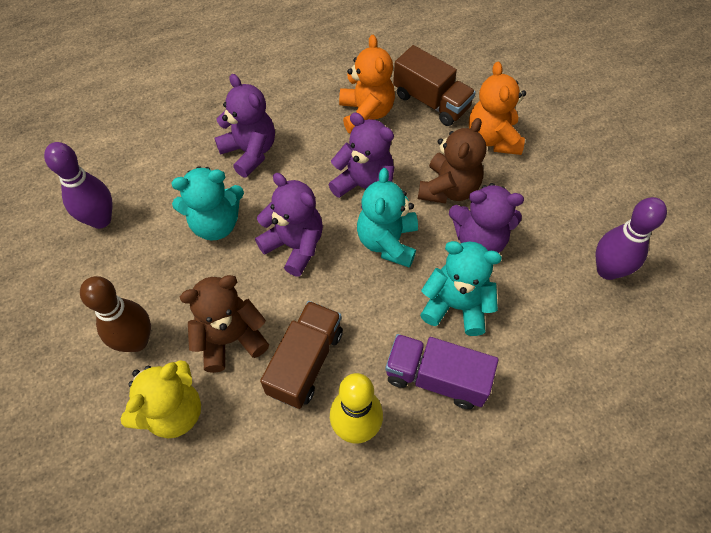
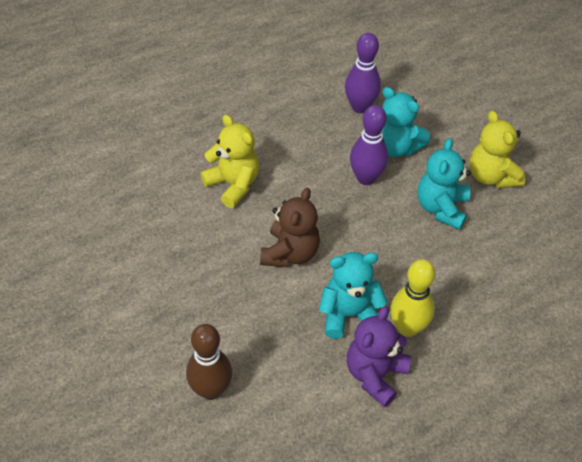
brown teddy bear: 2 -> 1
brown truck: 2 -> 0
orange teddy bear: 2 -> 0
purple teddy bear: 4 -> 1
purple truck: 1 -> 0
yellow teddy bear: 1 -> 2

